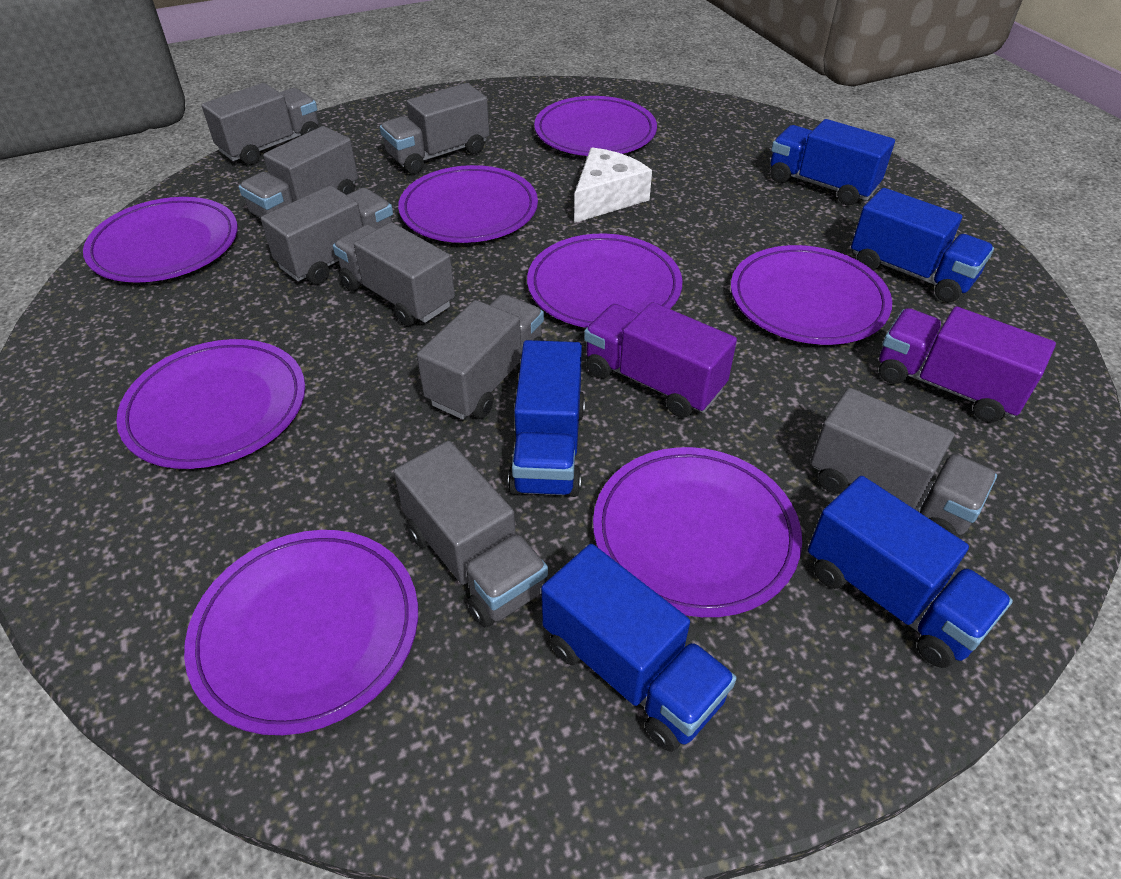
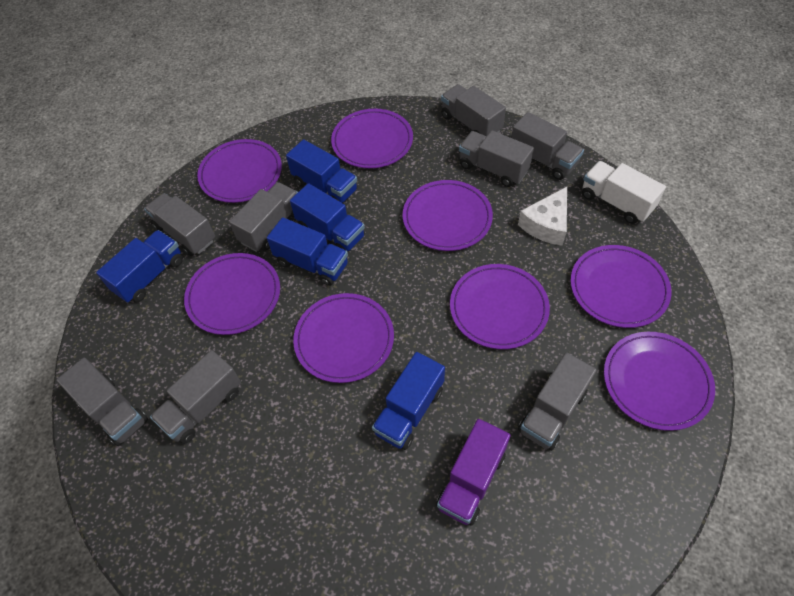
purple truck: 2 -> 1
white truck: 0 -> 1

